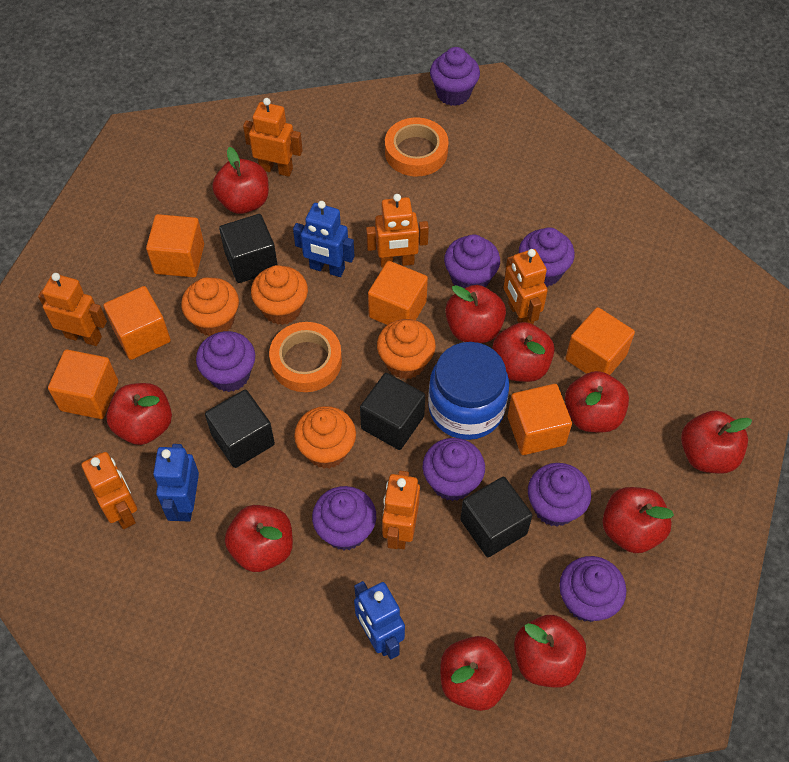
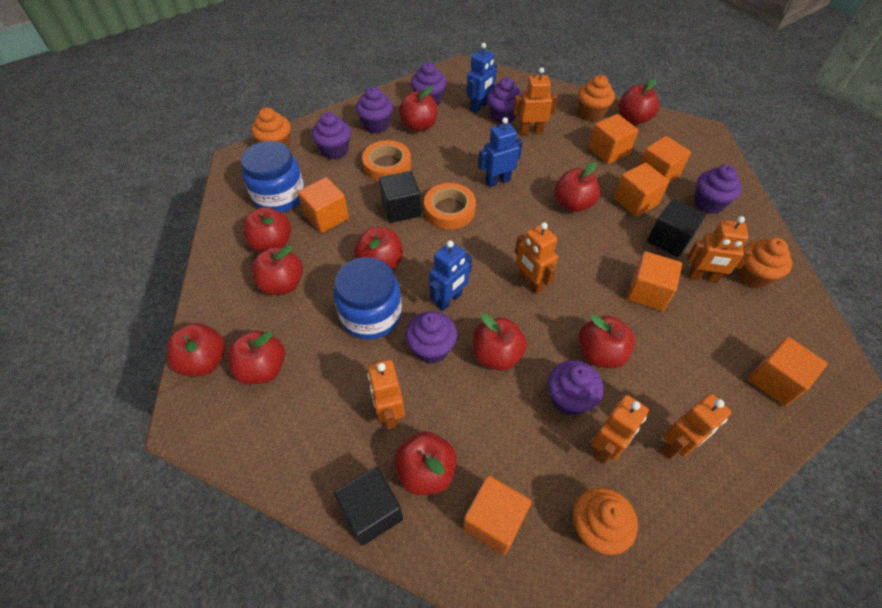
black cube: 4 -> 3
blue jar: 1 -> 2
orange cube: 6 -> 7
purple cupcake: 8 -> 7
red apple: 10 -> 11

